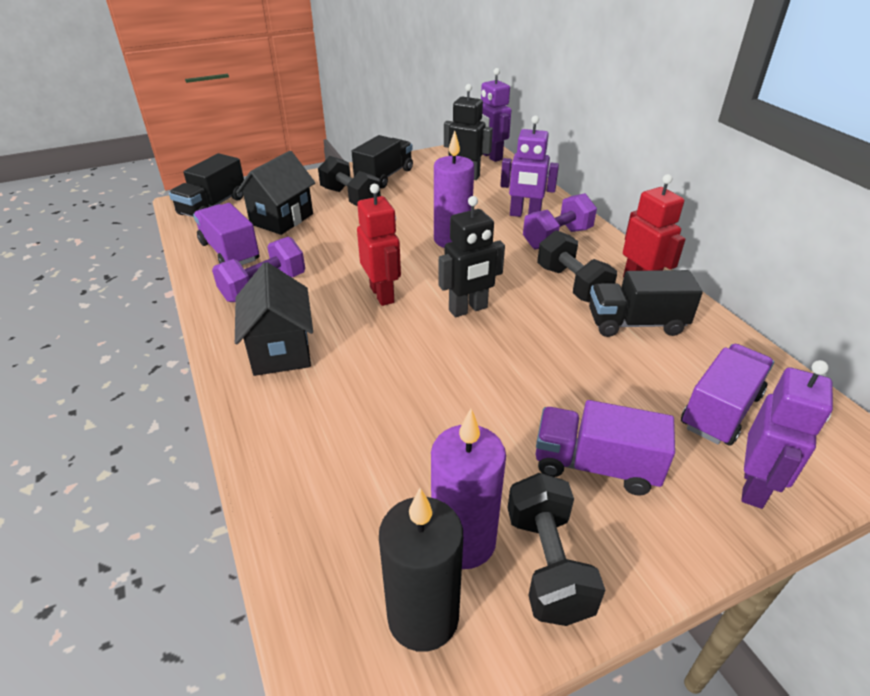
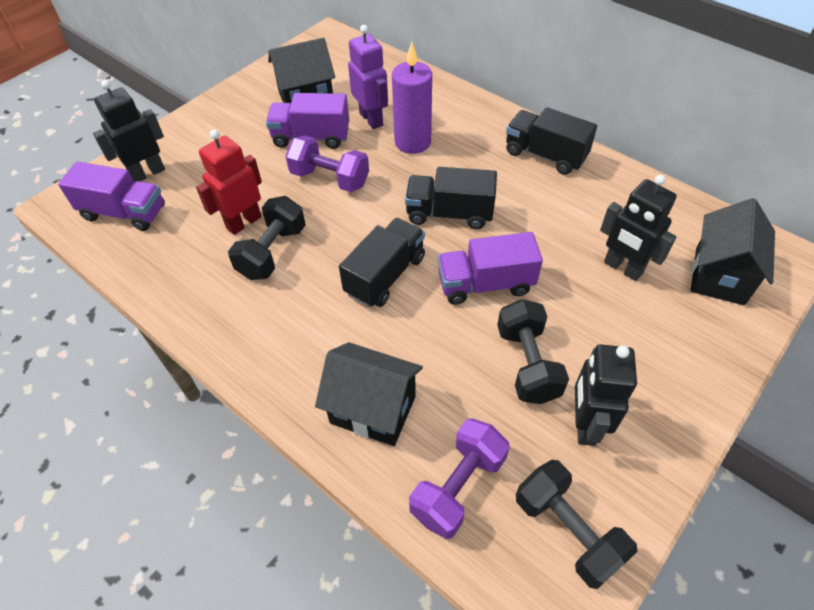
black candle: 1 -> 0
black house: 2 -> 3
black robot: 2 -> 3
purple candle: 2 -> 1
purple robot: 3 -> 1
red robot: 2 -> 1

